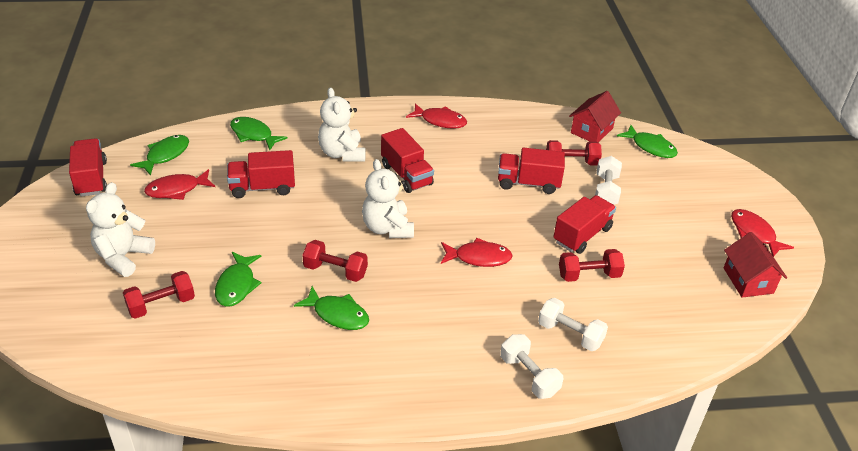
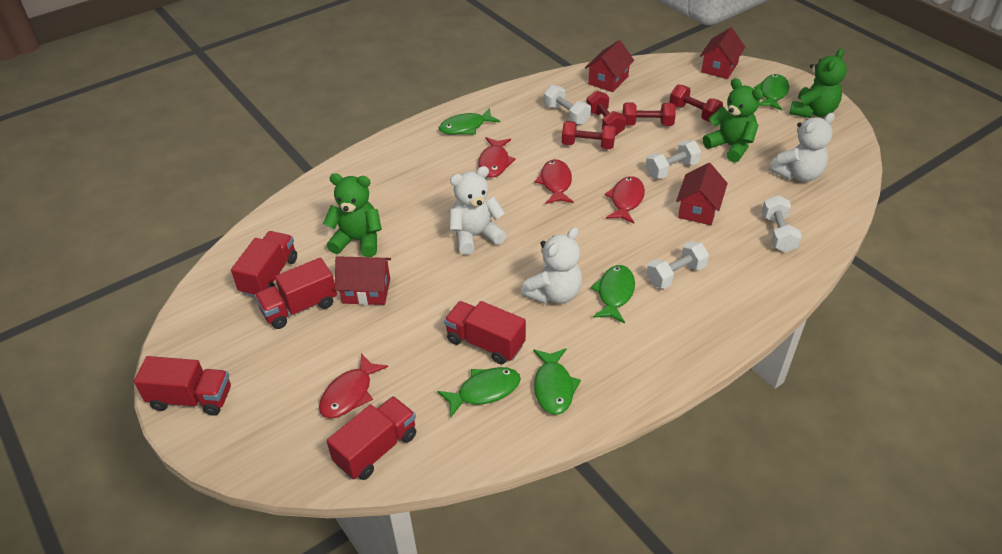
green teddy bear: 0 -> 3
red house: 2 -> 4
white dumbbell: 3 -> 4

